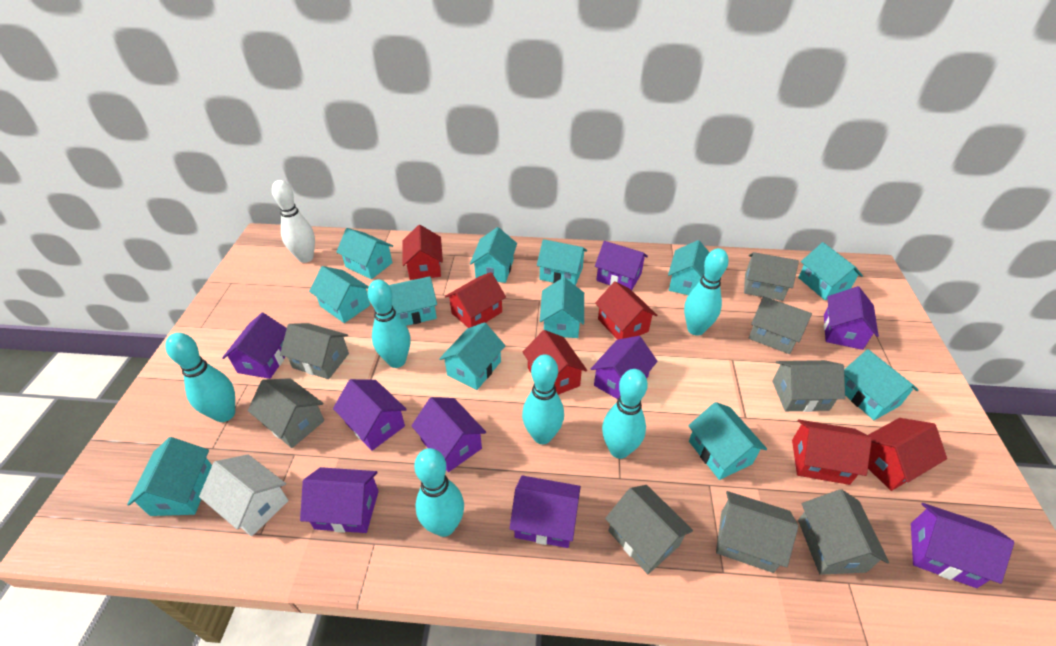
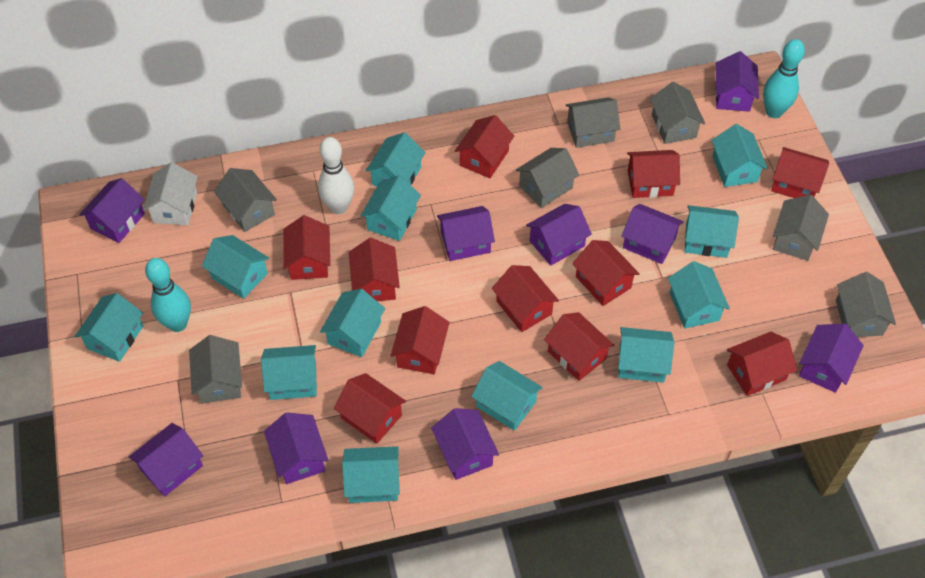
grey house: 8 -> 7
red house: 6 -> 11
turquoise bowling pin: 6 -> 2

